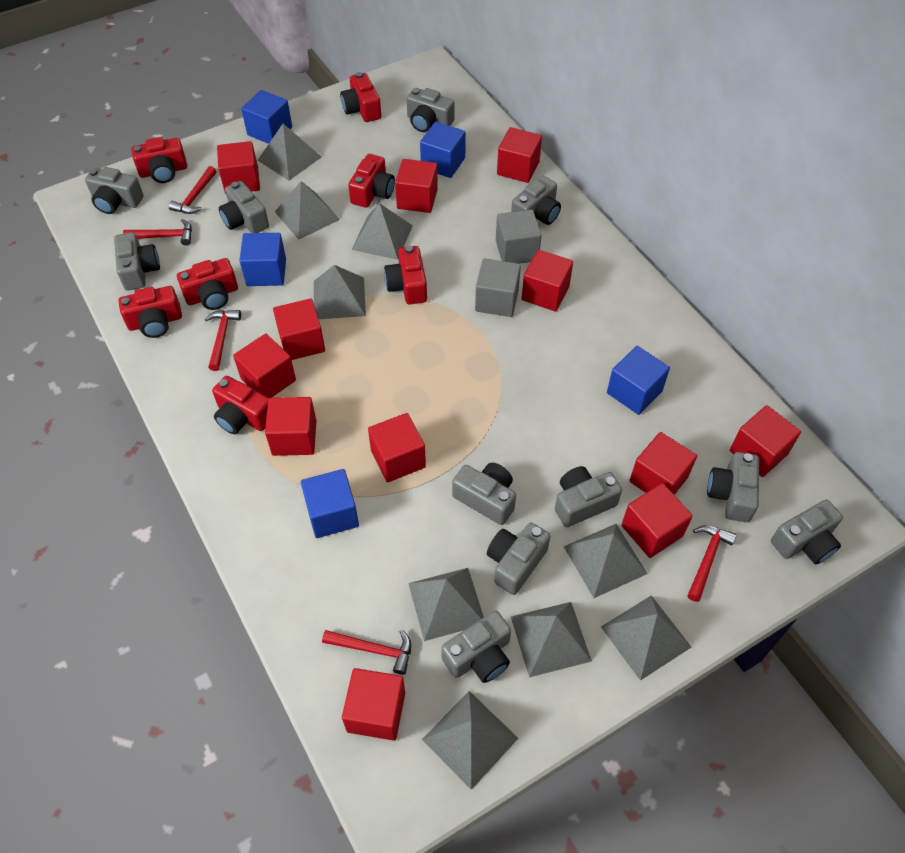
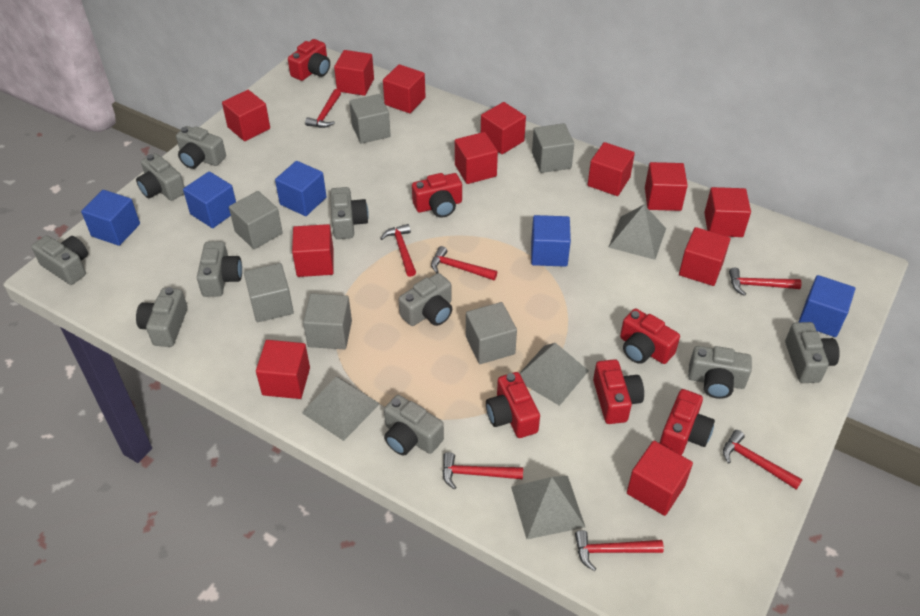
grey camera: 11 -> 10
grey cube: 2 -> 6
grey pyramid: 9 -> 4
red camera: 7 -> 6
red hammer: 5 -> 7

